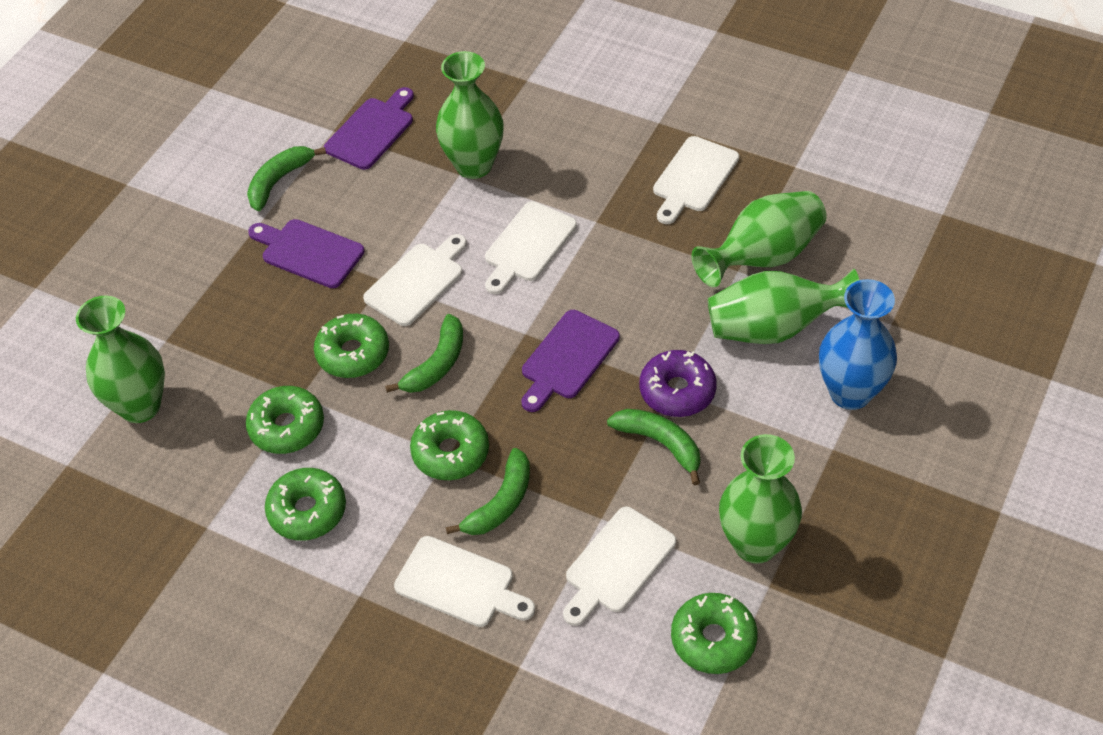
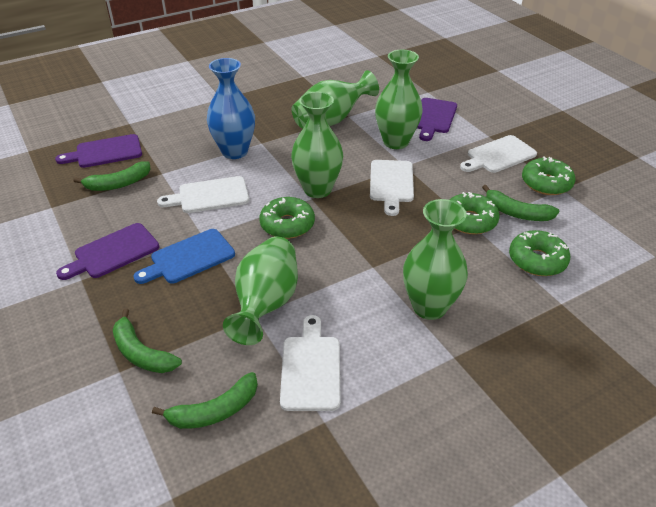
blue cutting board: 0 -> 1
green donut: 5 -> 4
purple donut: 1 -> 0
white cutting board: 5 -> 4

